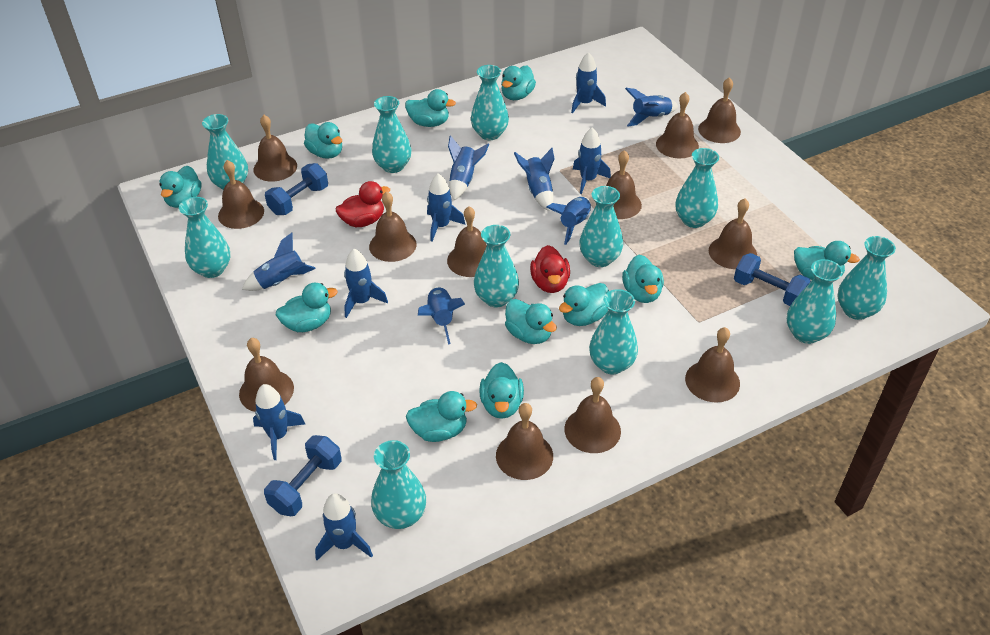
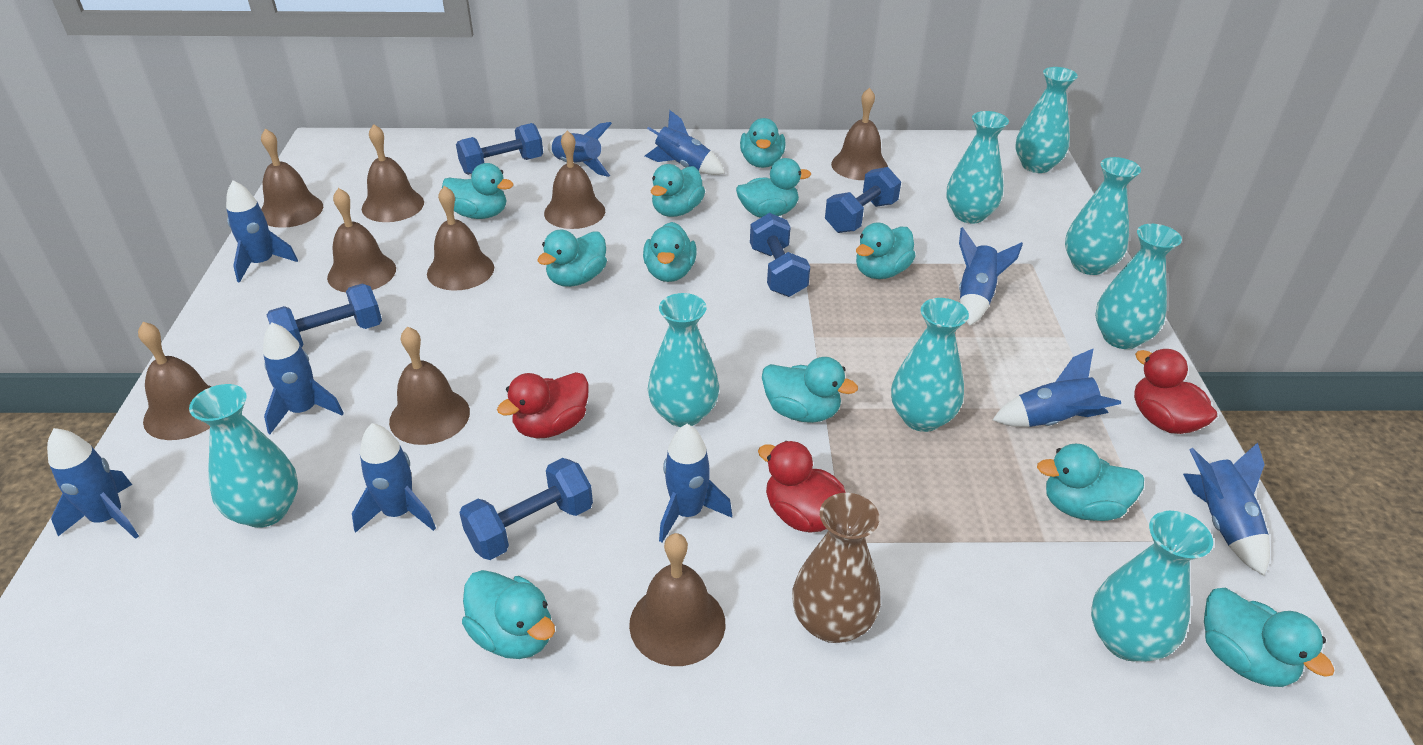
blue dumbbell: 3 -> 5
blue rocket: 12 -> 10
brown bell: 12 -> 9
brown vase: 0 -> 1
red duck: 2 -> 3
turquoise vase: 11 -> 8

